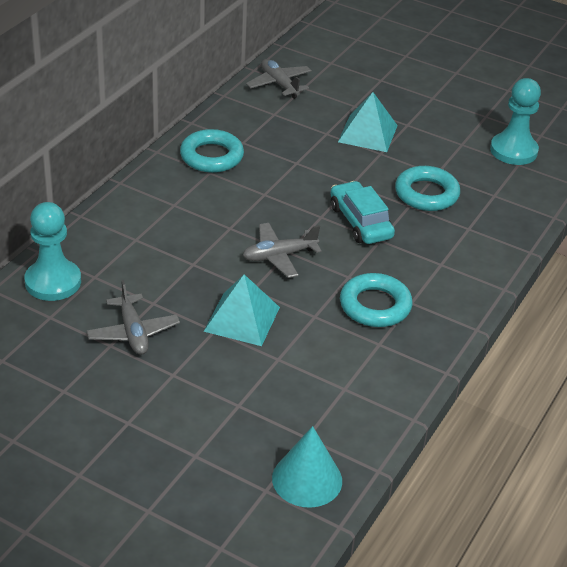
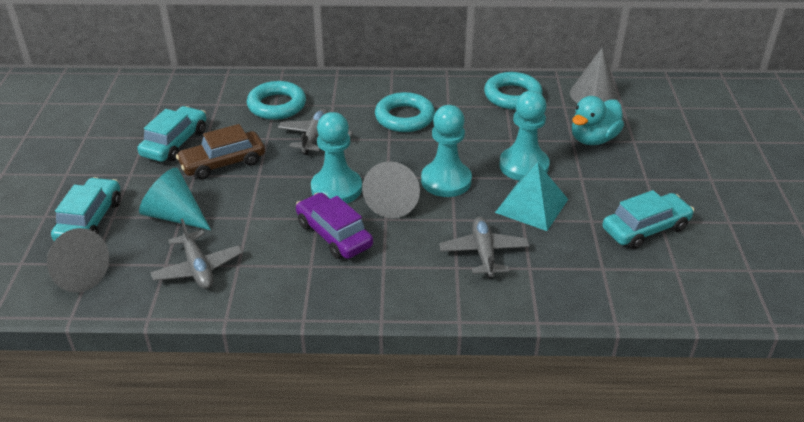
brown car: 0 -> 1
grey cone: 0 -> 3
purple car: 0 -> 1
turquoise car: 1 -> 3
turquoise duck: 0 -> 1
turquoise pawn: 2 -> 3
turquoise pyramid: 2 -> 1

